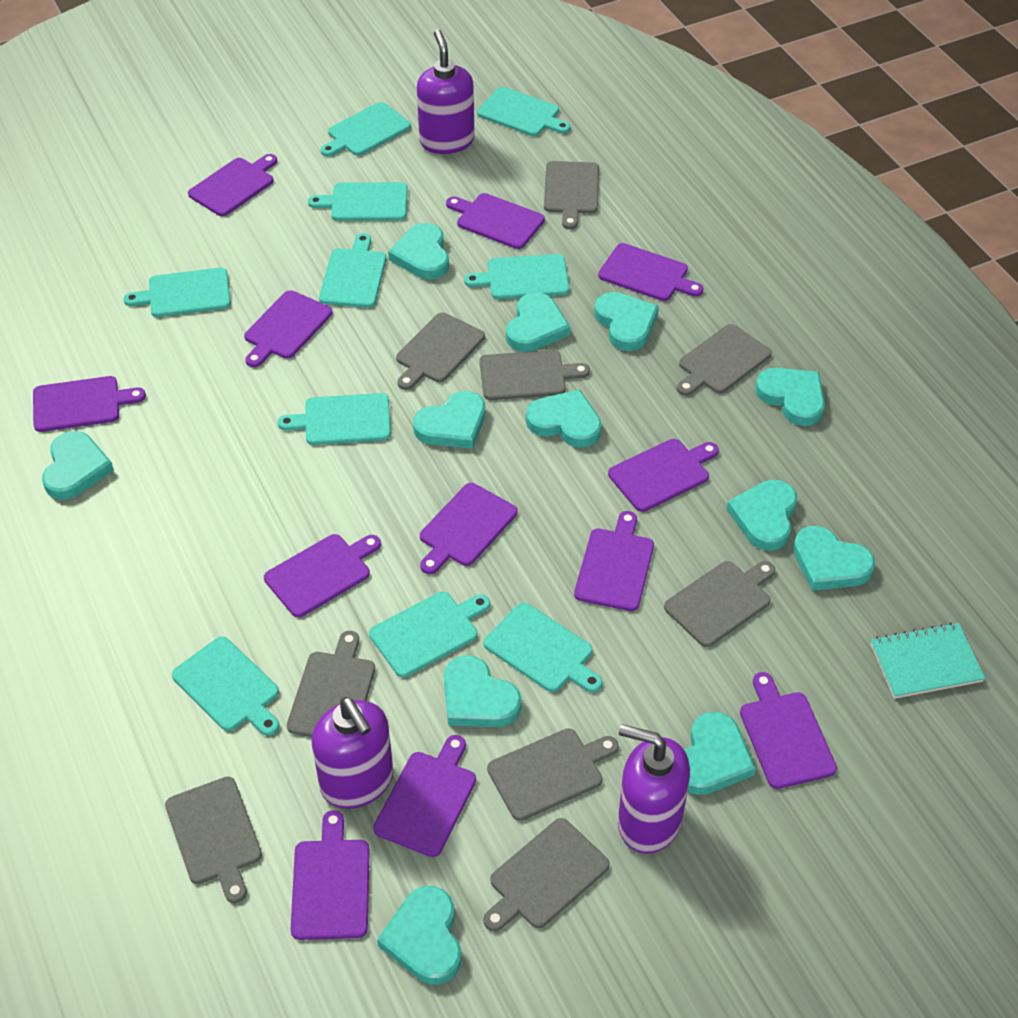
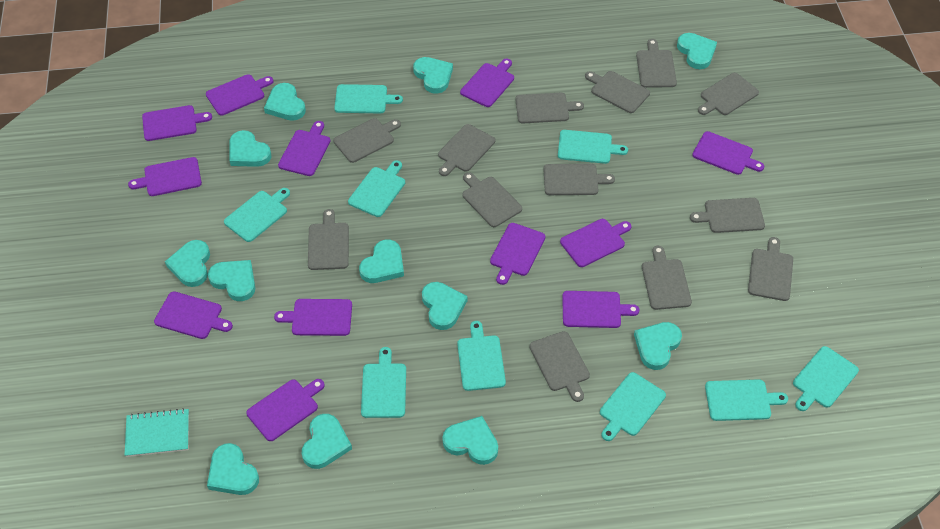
grey cutting board: 9 -> 13
purple soap dispenser: 3 -> 0
turquoise cutting board: 10 -> 9

